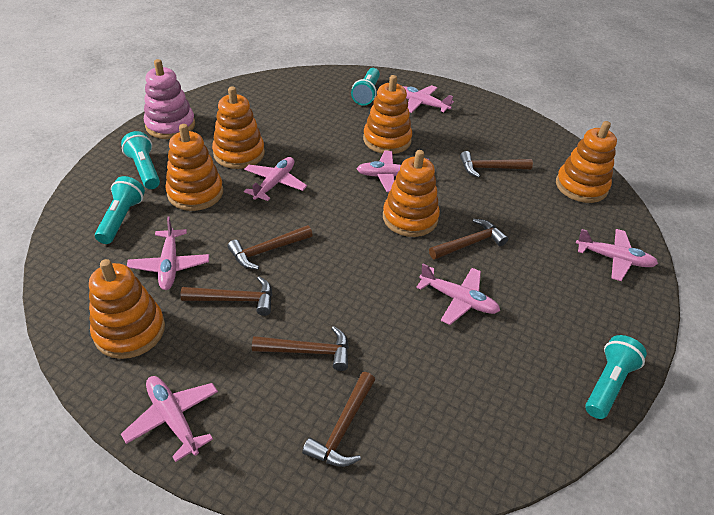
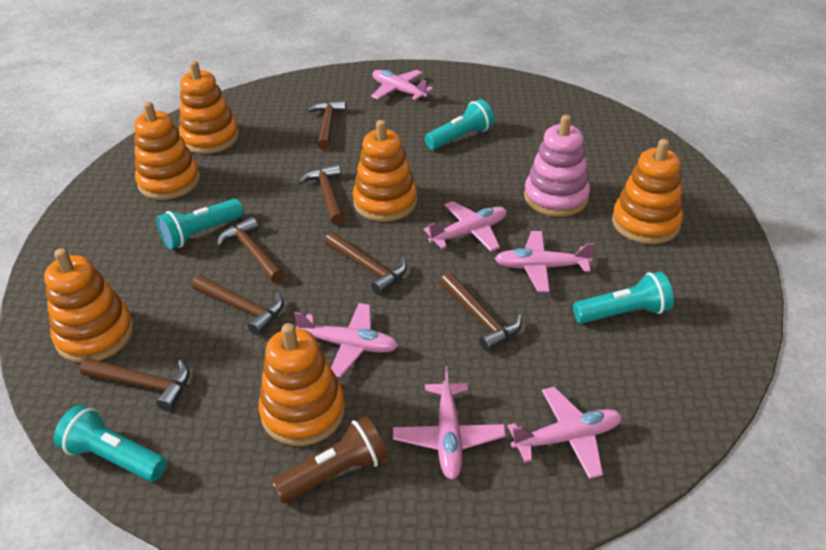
brown flashlight: 0 -> 1
brown hammer: 6 -> 7
pink plane: 7 -> 6

